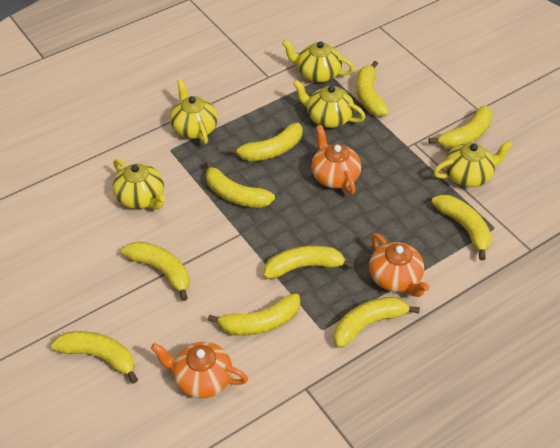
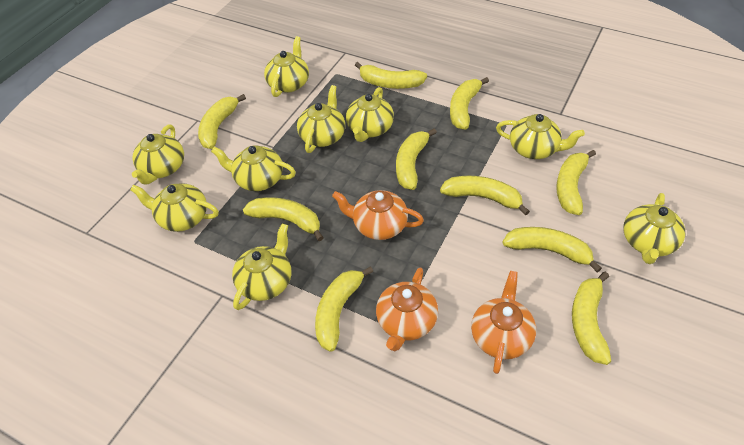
yellow teapot: 5 -> 9

